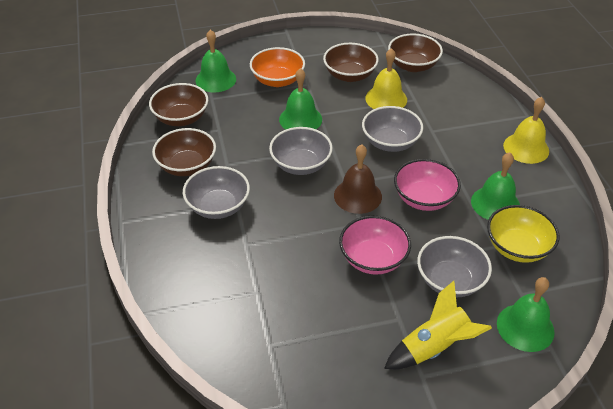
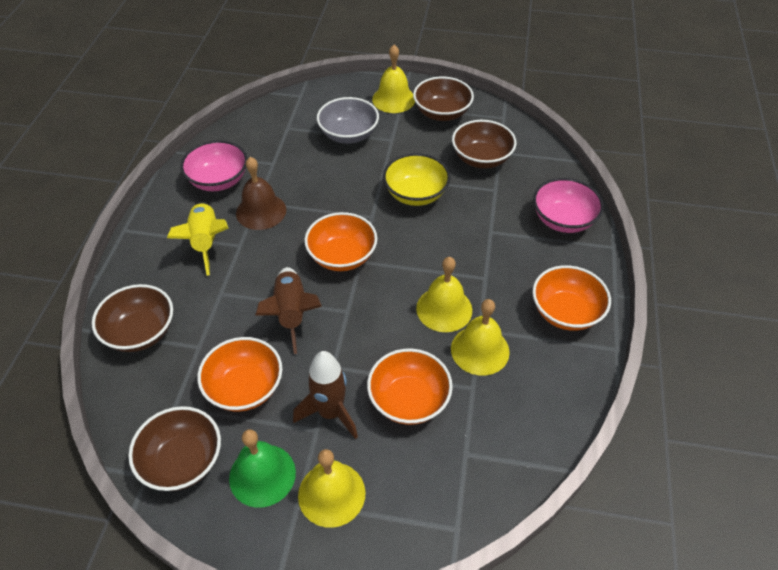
brown rocket: 0 -> 2
green bell: 4 -> 1
grey bowl: 4 -> 1
orange bowl: 1 -> 4
yellow bell: 2 -> 4

